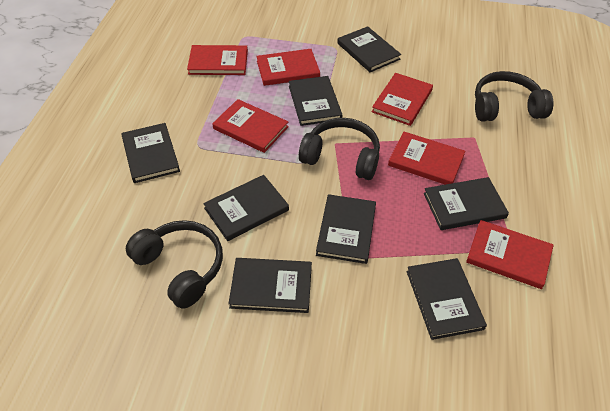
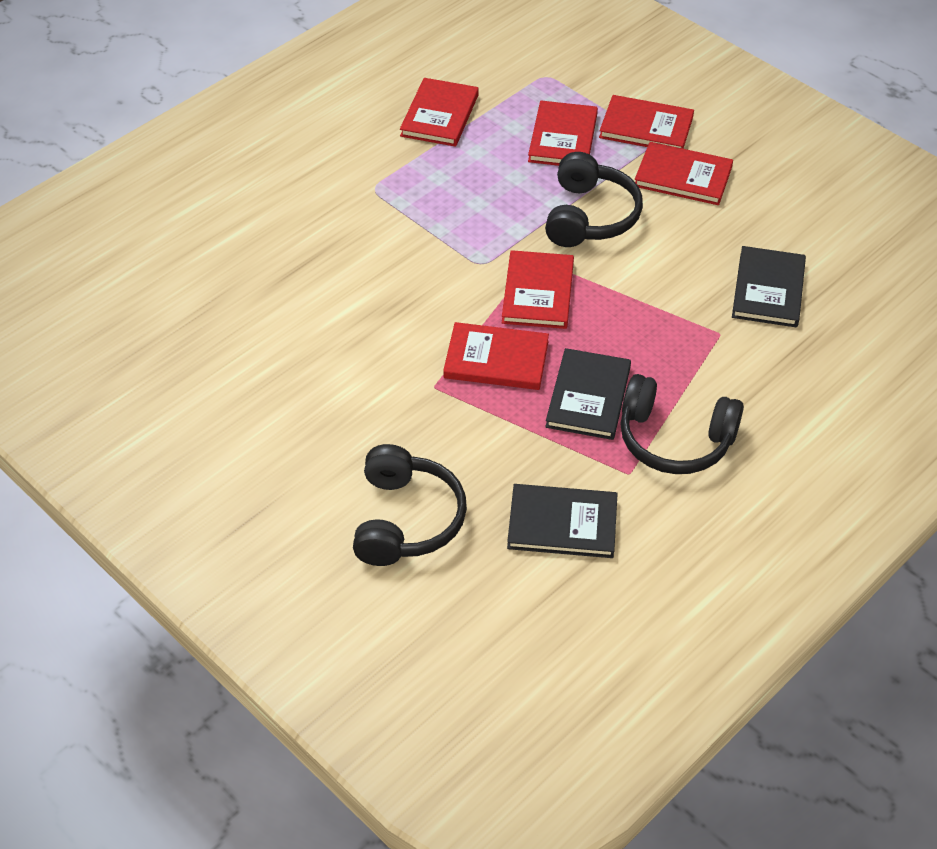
black book: 8 -> 3

